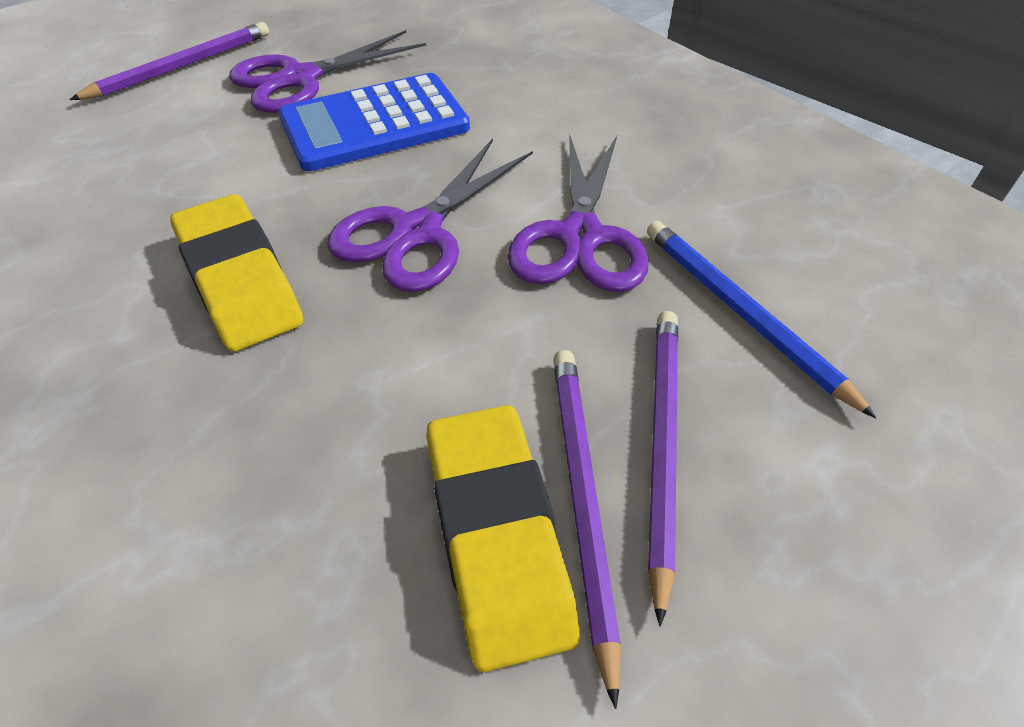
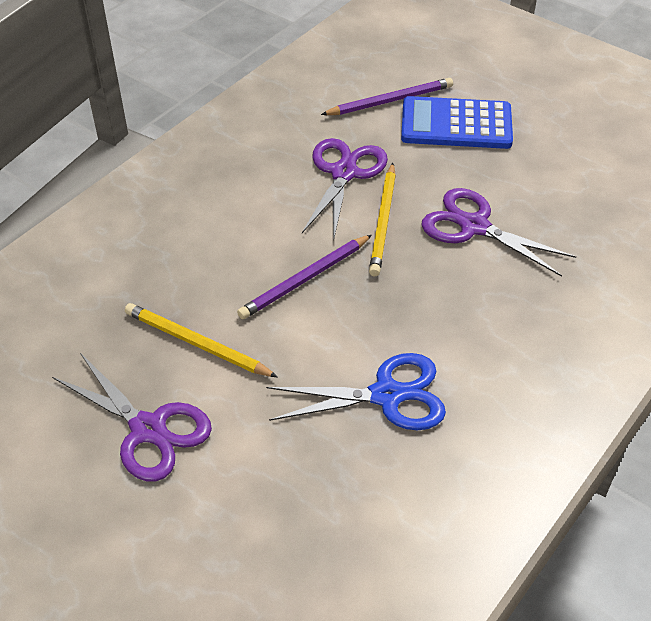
blue pencil: 1 -> 0
blue scissors: 0 -> 1
purple pencil: 3 -> 2
yellow eraser: 2 -> 0
yellow pencil: 0 -> 2

